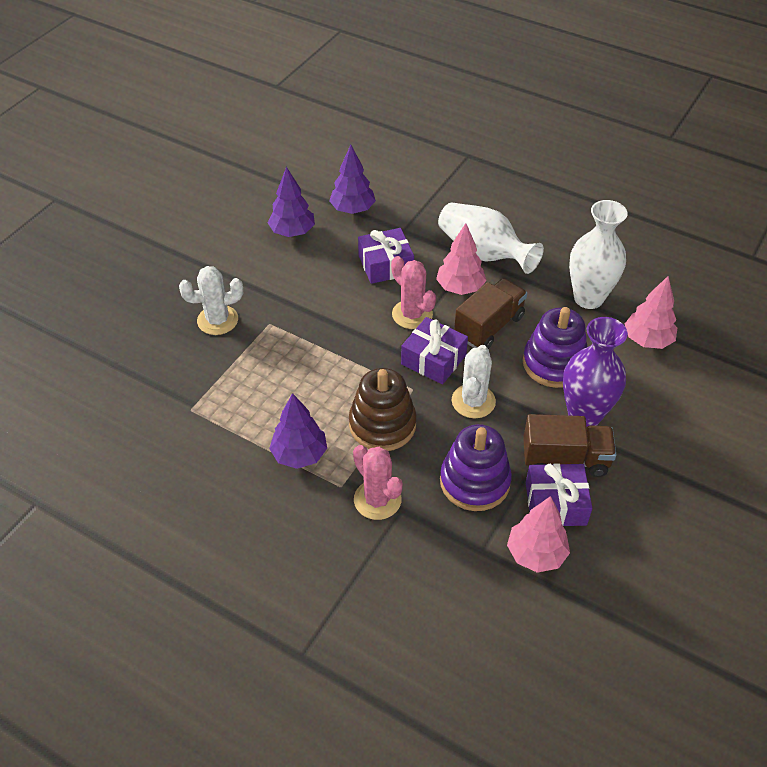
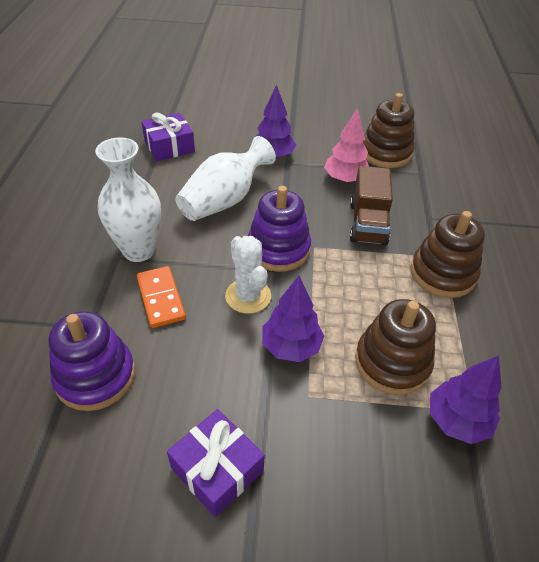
brown stacking toy: 1 -> 3
brown truck: 2 -> 1
orange domino: 0 -> 1
pink cactus: 2 -> 0
pink tree: 3 -> 1
purple gift: 3 -> 2
purple vase: 1 -> 0
white cactus: 2 -> 1

